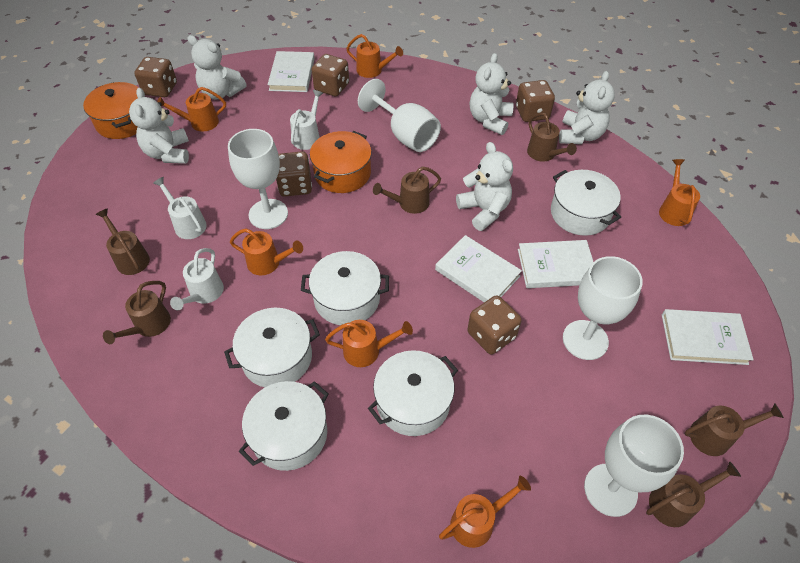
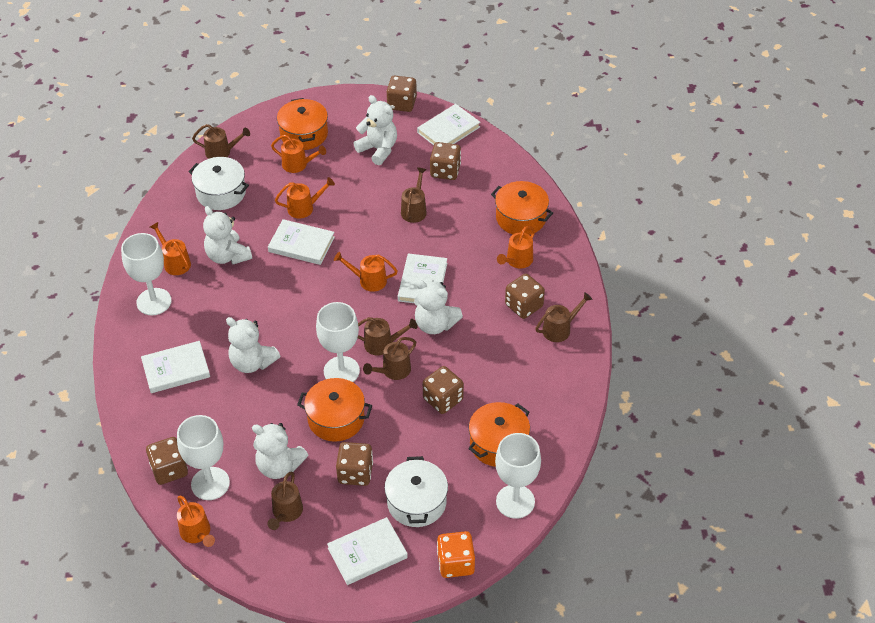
brown dice: 5 -> 6
orange dice: 0 -> 1
orange pot: 2 -> 4
white book: 4 -> 5
white pot: 5 -> 2
white watering can: 3 -> 0

